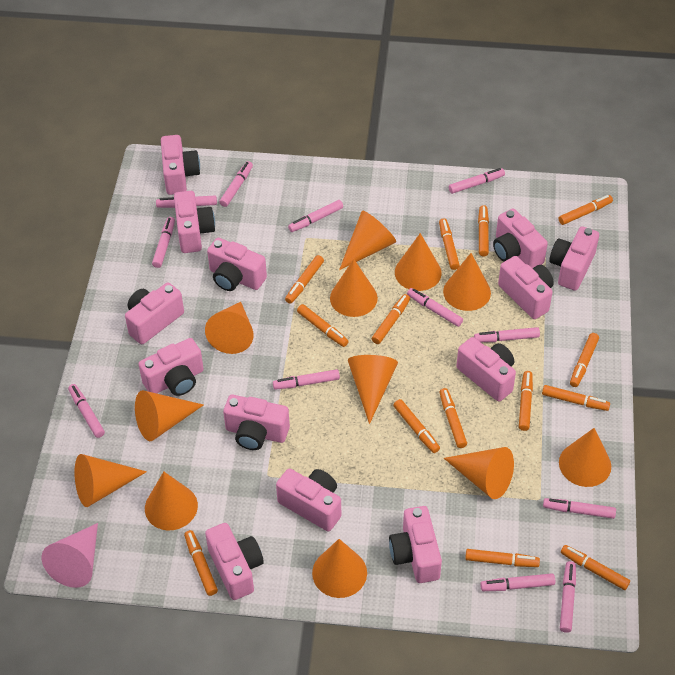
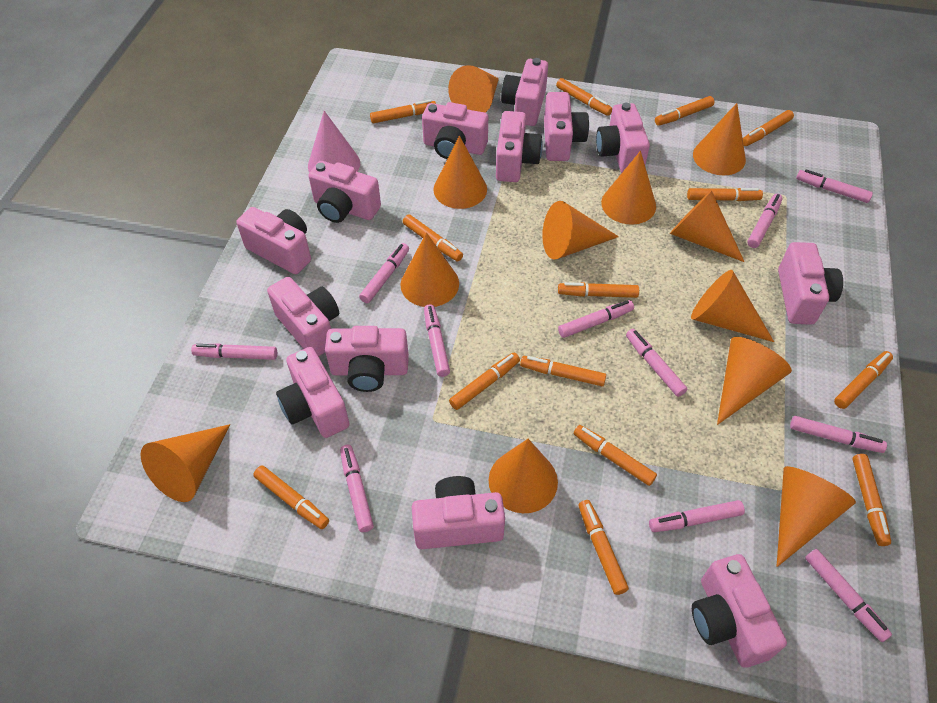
pink marker: 12 -> 11

